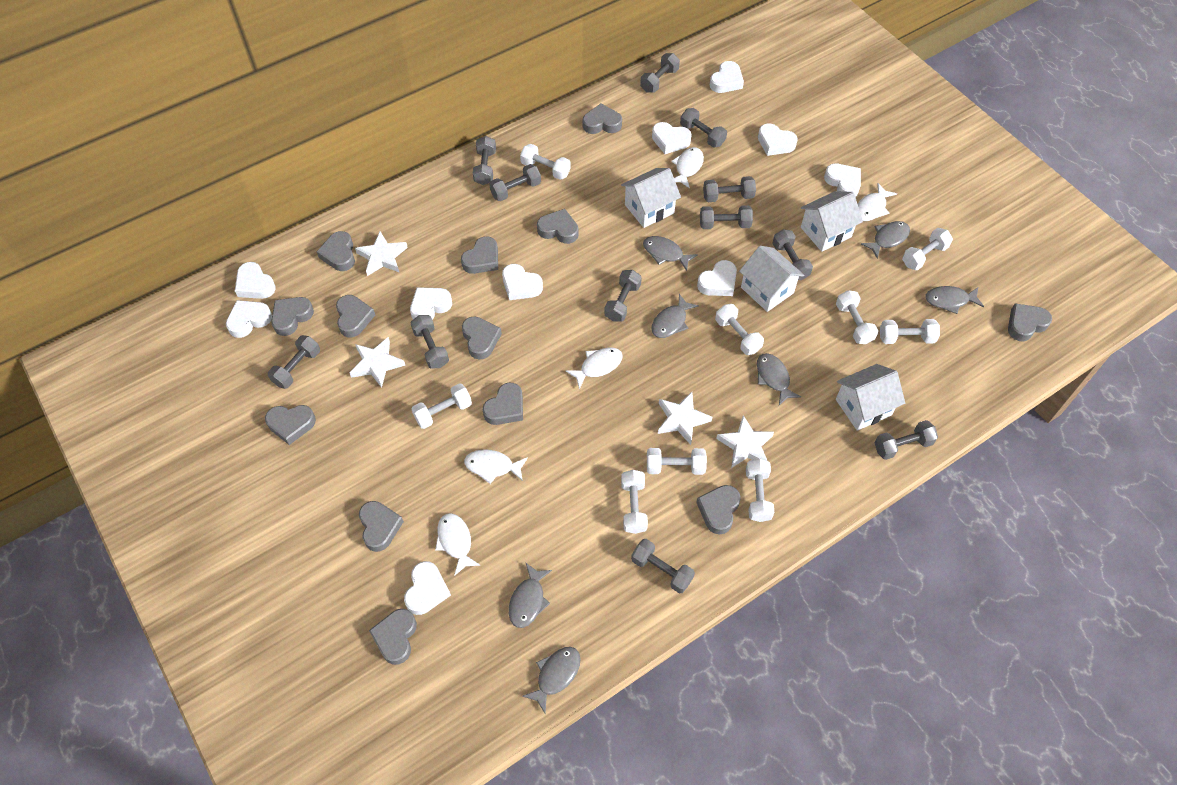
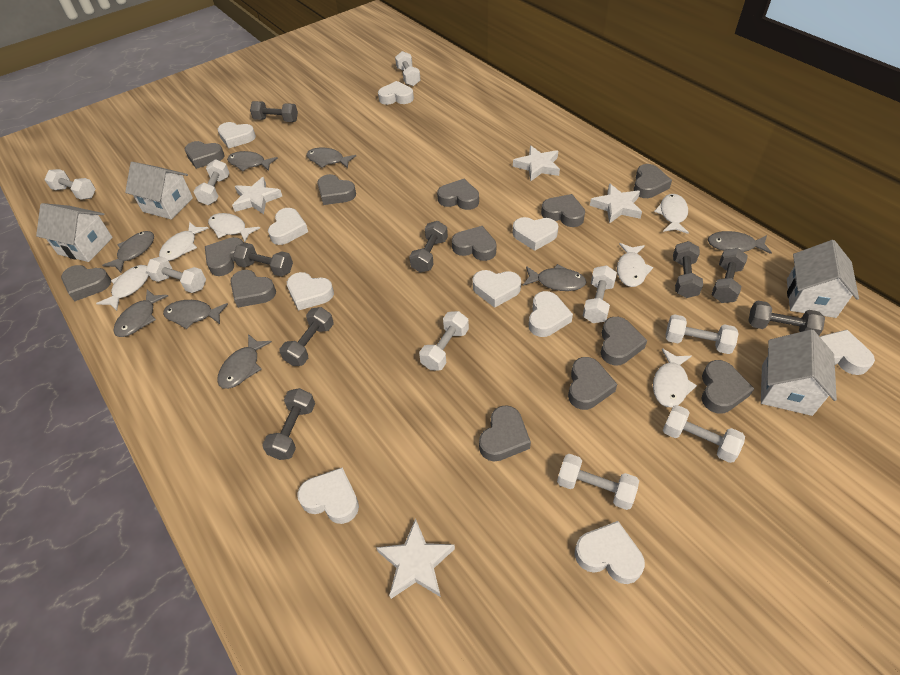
grey dumbbell: 12 -> 8
grey fish: 7 -> 8
white fish: 5 -> 6

